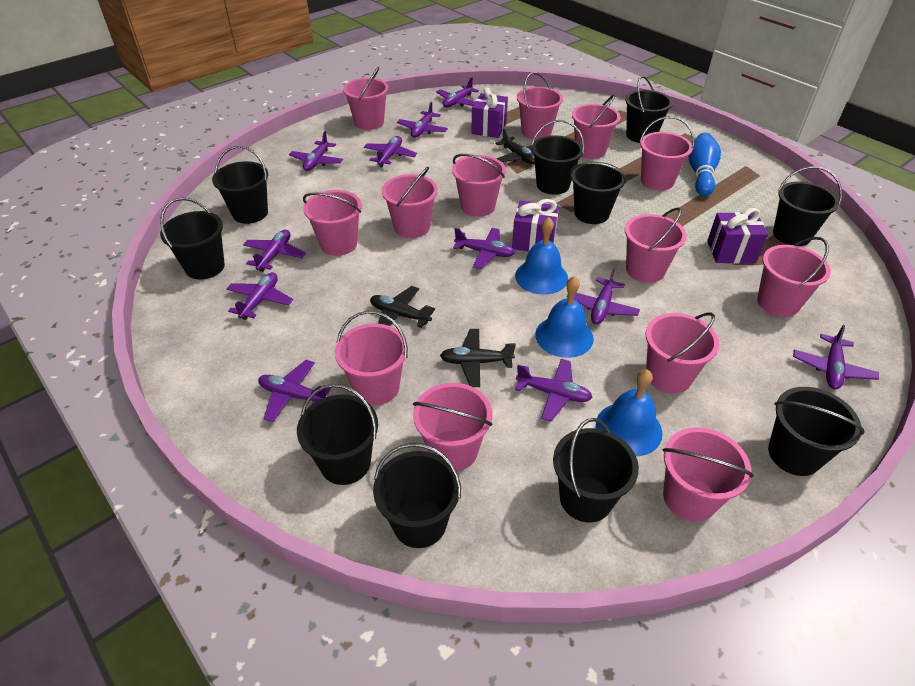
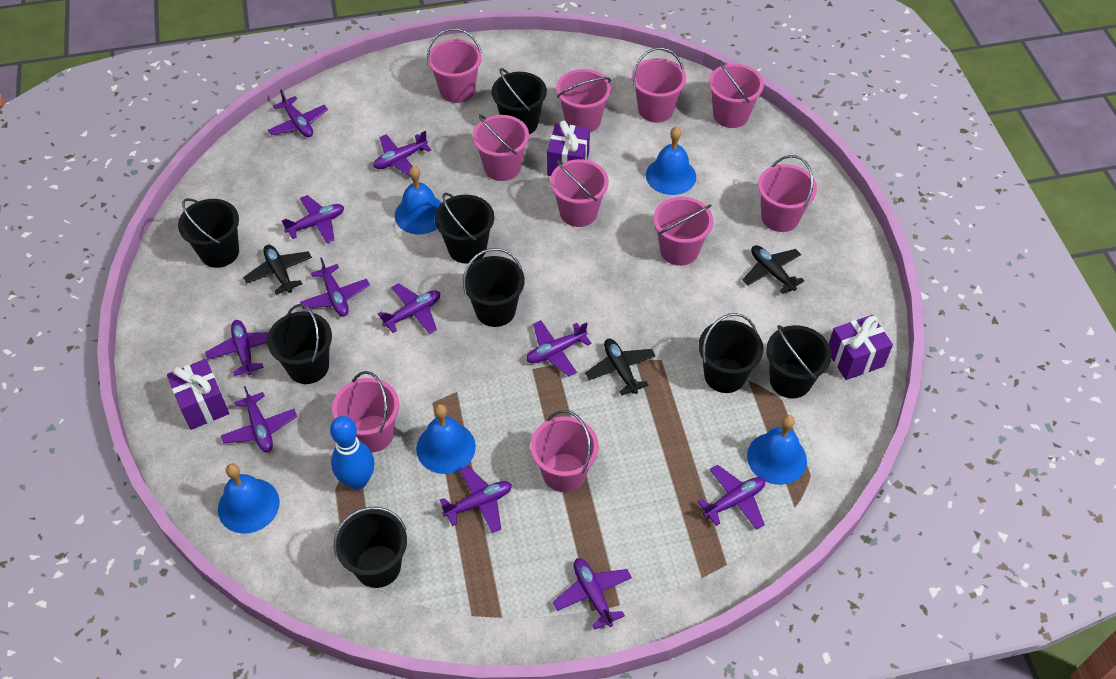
black bucket: 10 -> 8
blue bell: 3 -> 5
pink bucket: 13 -> 10

